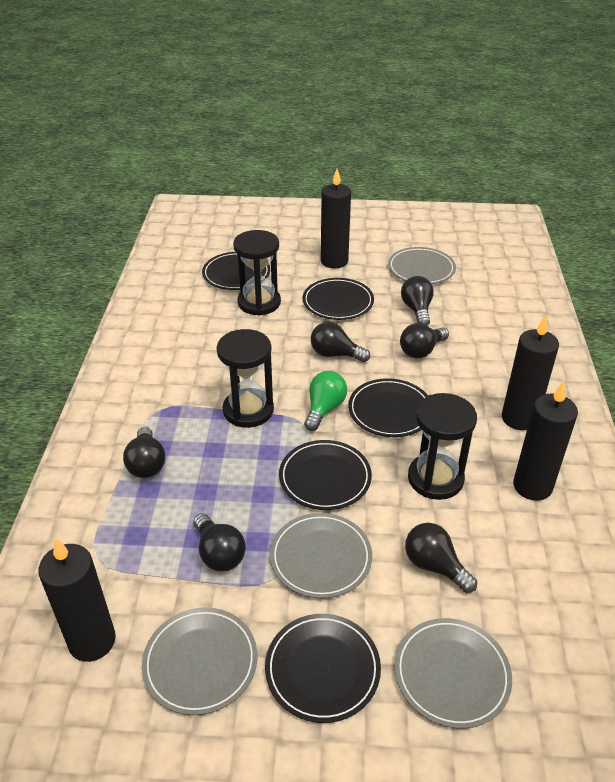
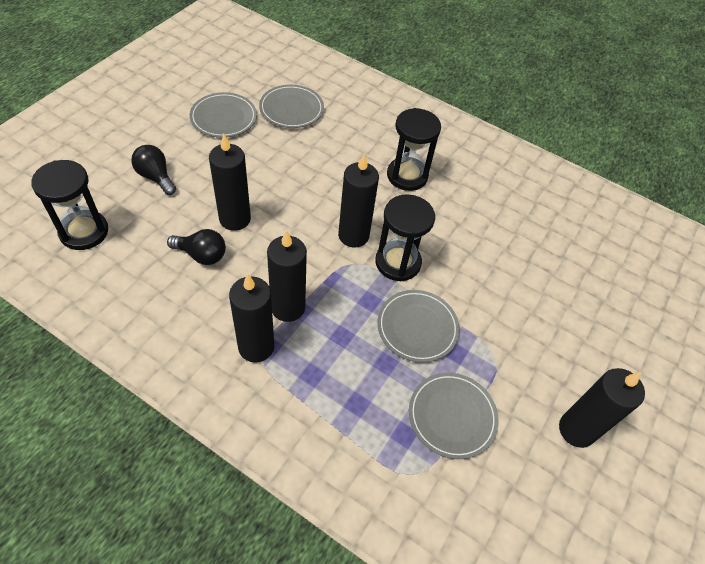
black candle: 4 -> 5
black light bulb: 6 -> 2
black plate: 5 -> 0
green light bulb: 1 -> 0

